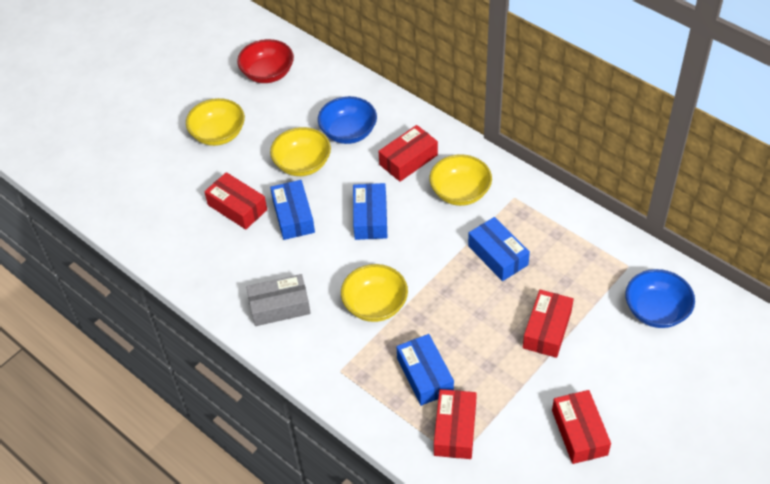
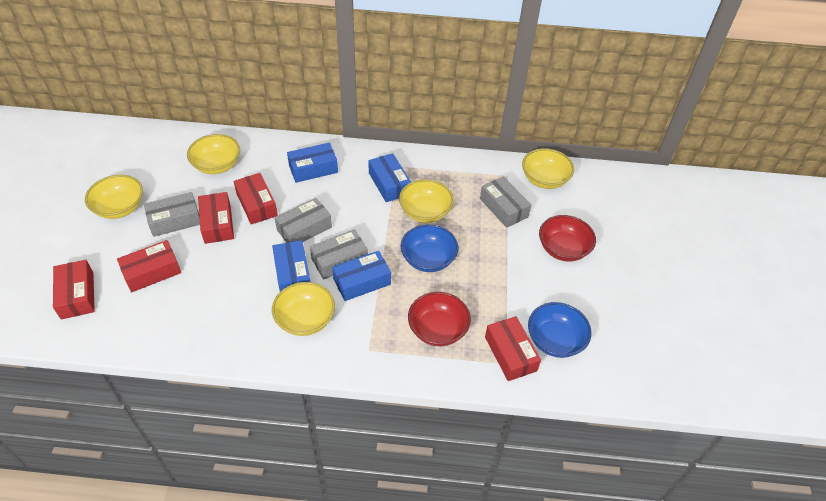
grey box: 1 -> 4
red bowl: 1 -> 2
yellow bowl: 4 -> 5

